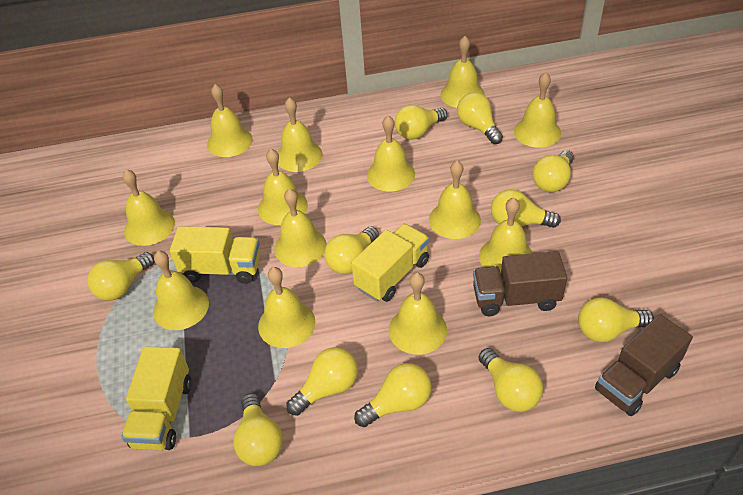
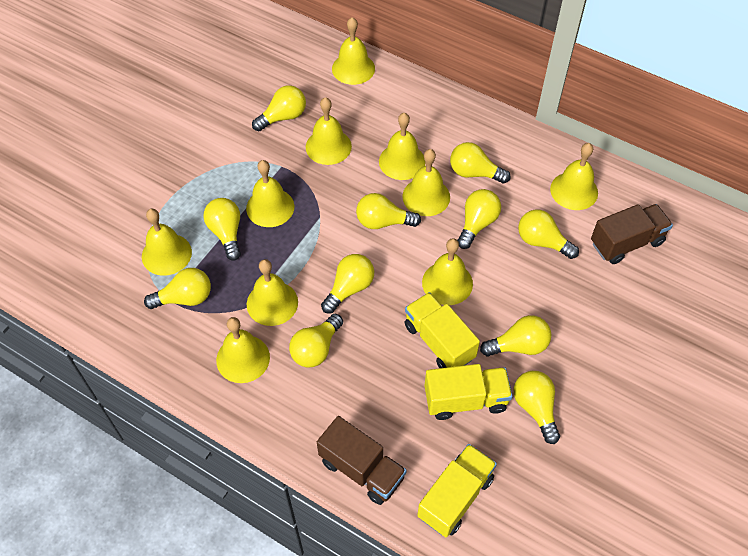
yellow bell: 13 -> 10

